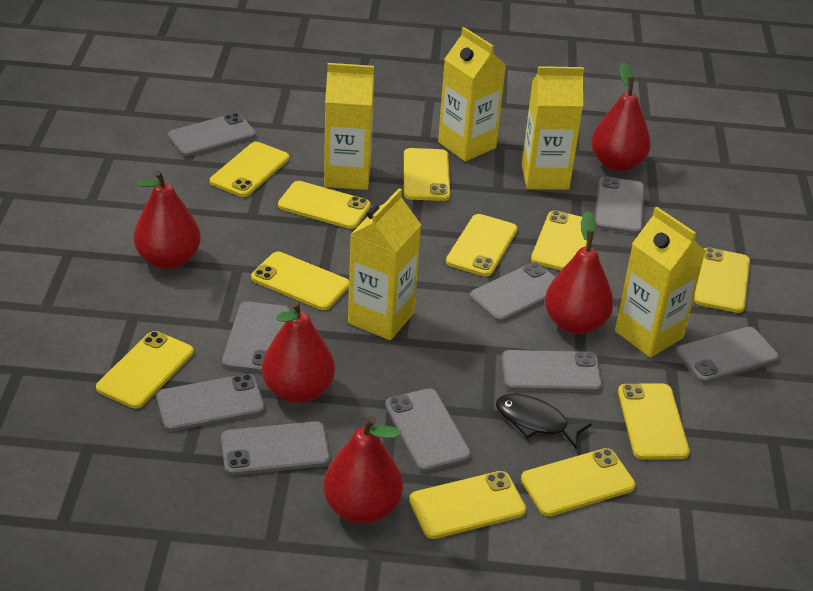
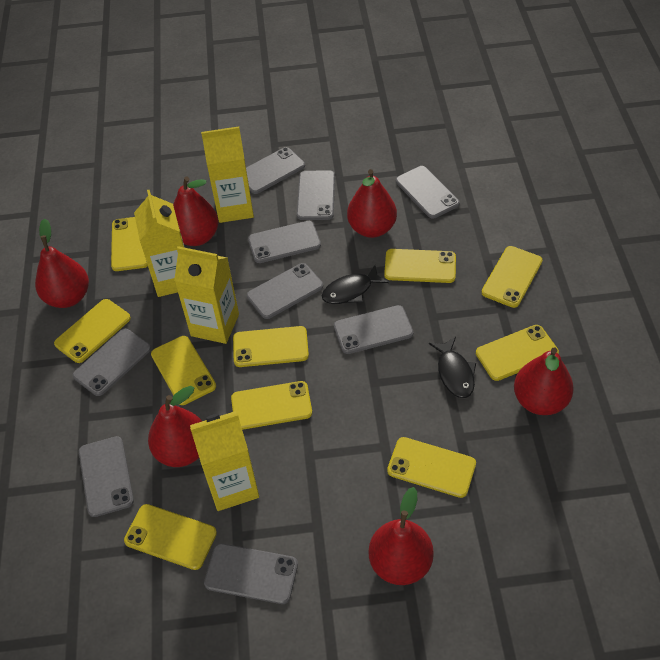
black fish: 1 -> 2
red pear: 5 -> 6
yellow carton: 5 -> 4
yellow phone: 11 -> 10

